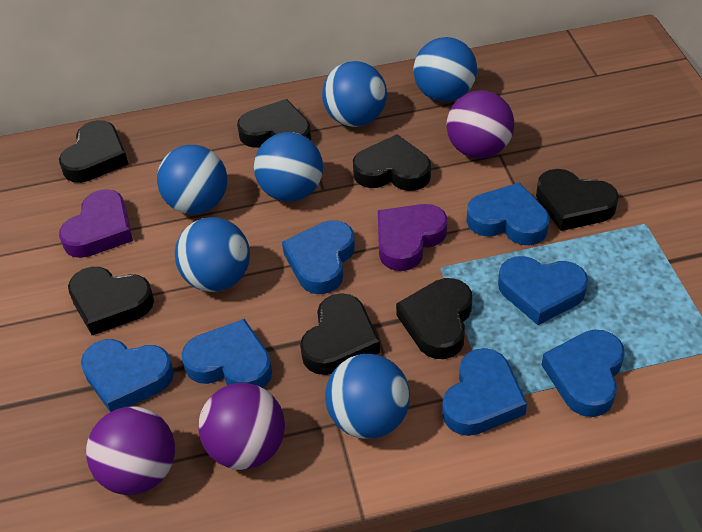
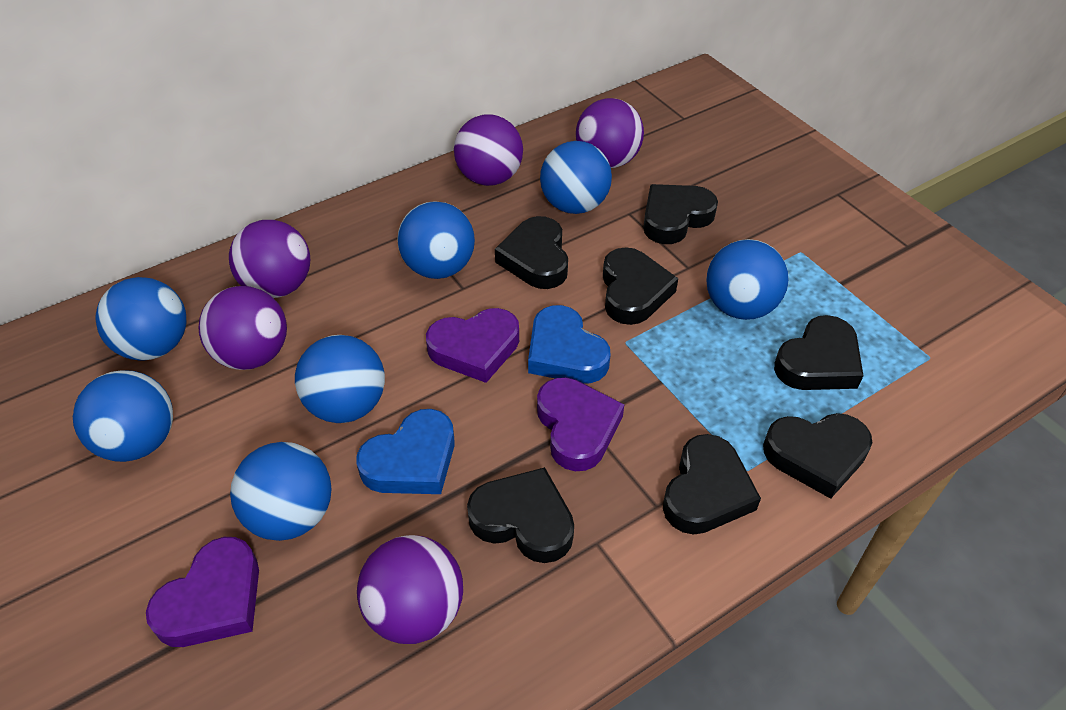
blue ball: 6 -> 7
blue heart: 7 -> 2
purple ball: 3 -> 5
purple heart: 2 -> 3

